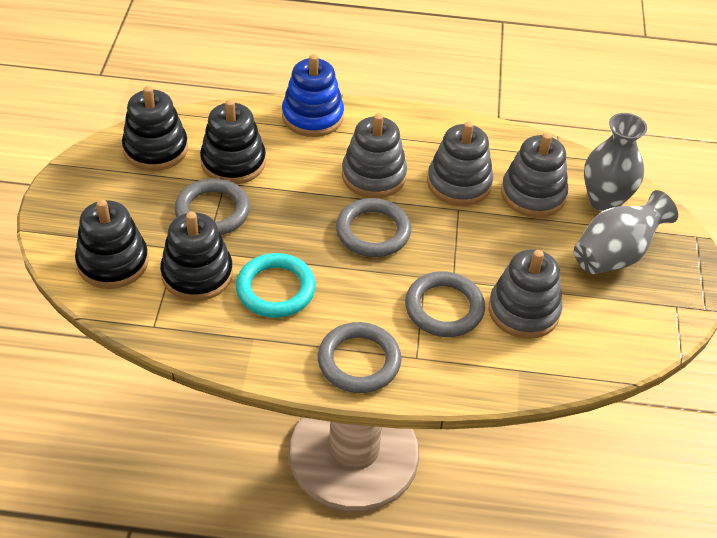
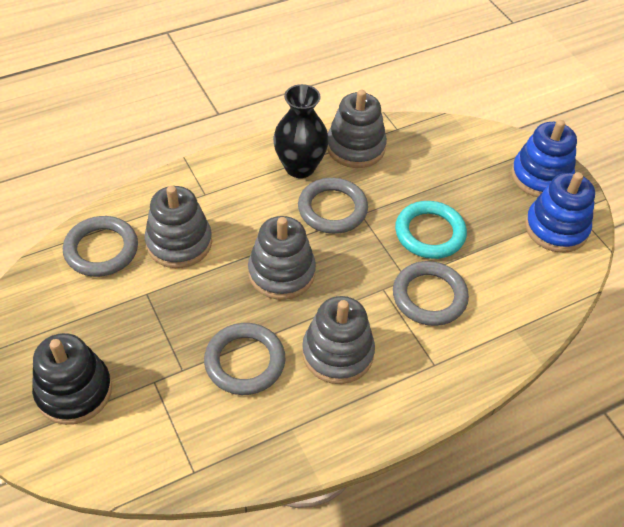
black stacking toy: 4 -> 1
black vase: 0 -> 1
blue stacking toy: 1 -> 2
grey vase: 2 -> 0

